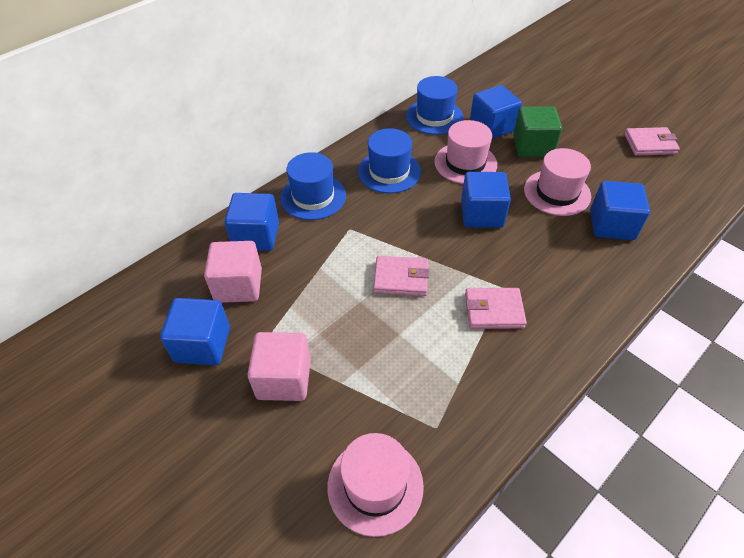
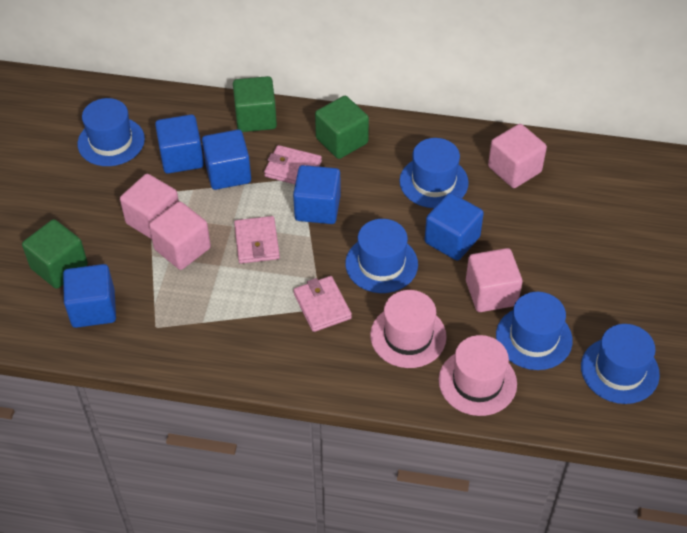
blue hat: 3 -> 5
green cube: 1 -> 3
pink cube: 2 -> 4
pink hat: 3 -> 2

